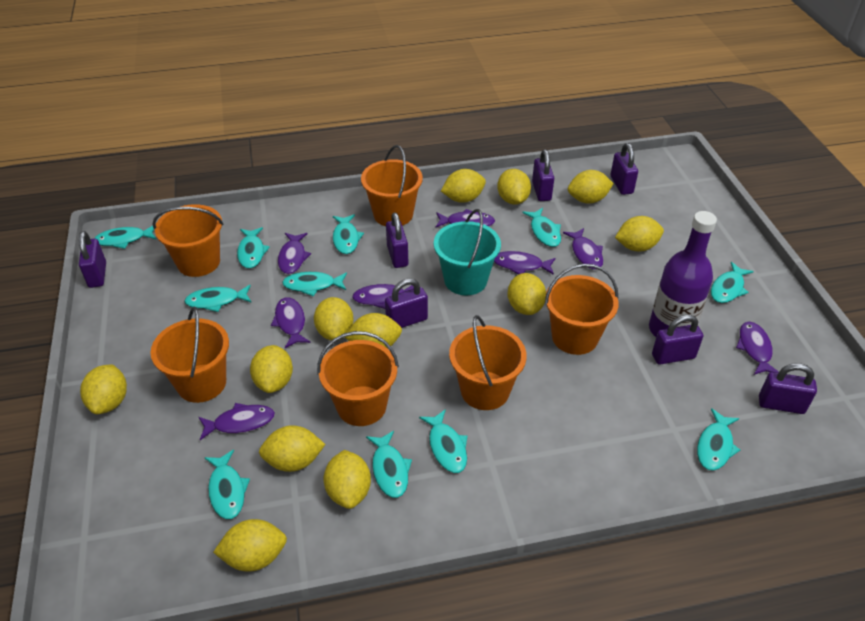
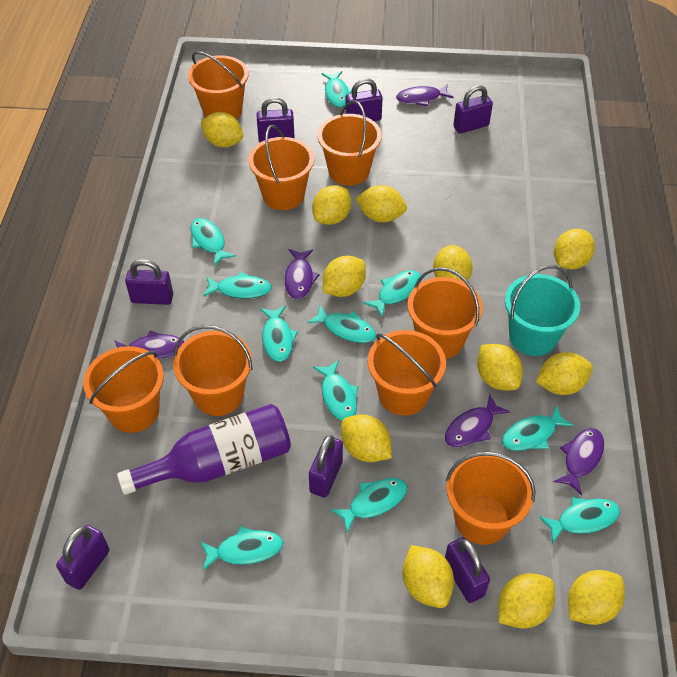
orange bucket: 6 -> 8
purple fish: 8 -> 5

